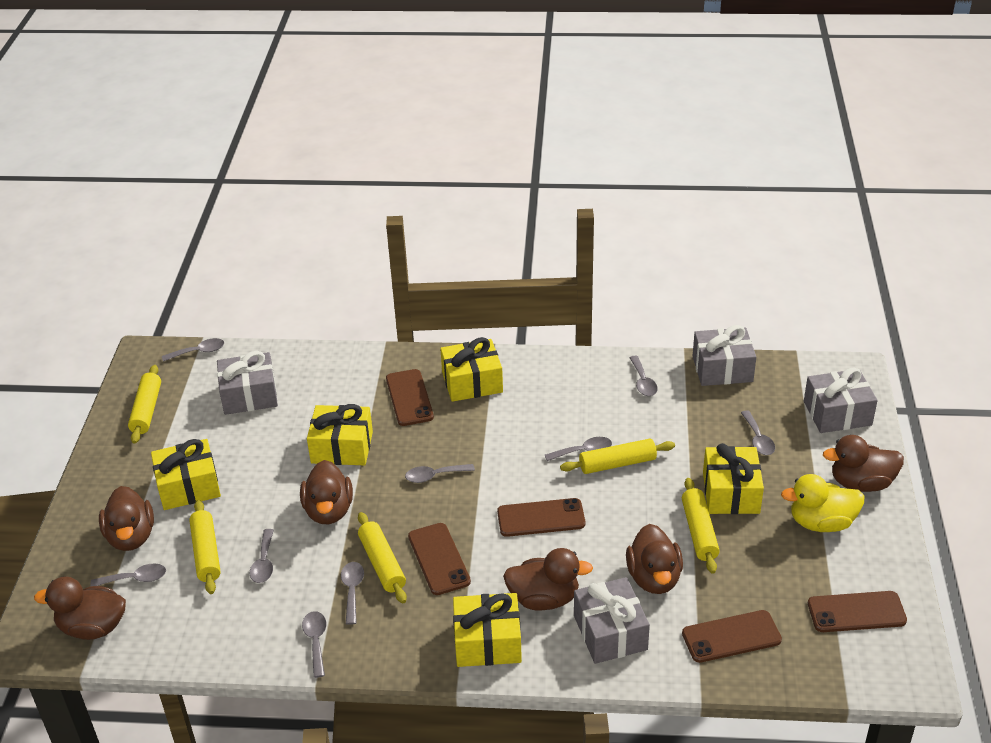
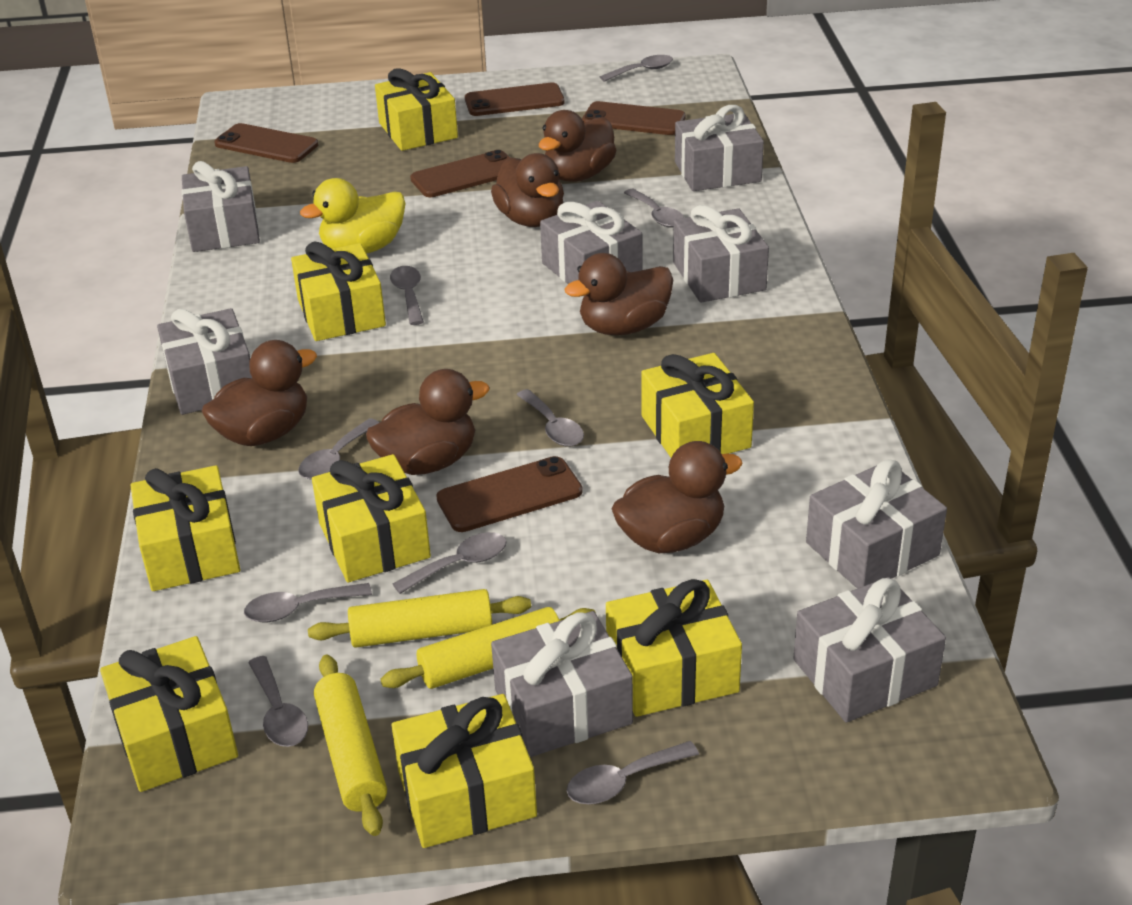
grey gift: 4 -> 8
yellow gift: 5 -> 8
yellow rolling pin: 5 -> 3

